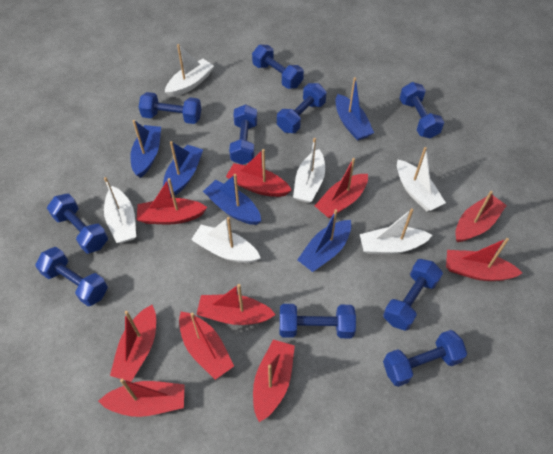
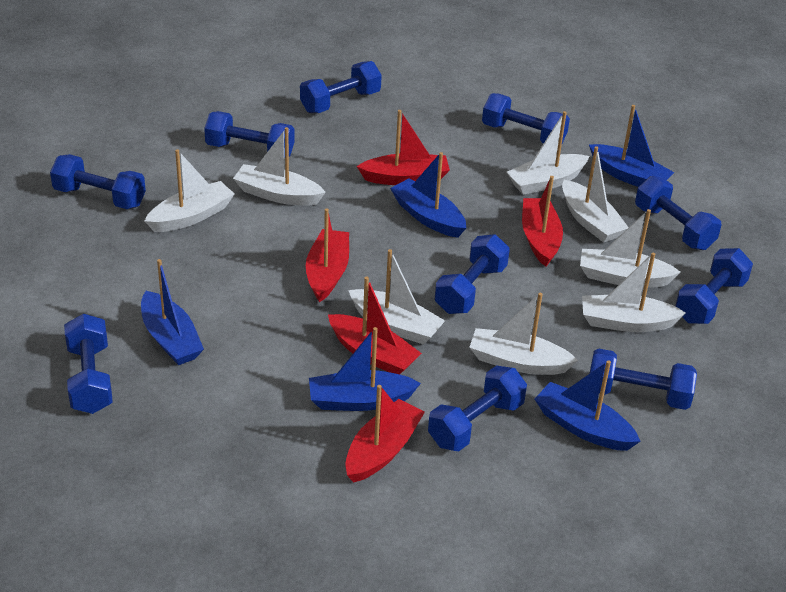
red boat: 10 -> 5
white boat: 6 -> 8

